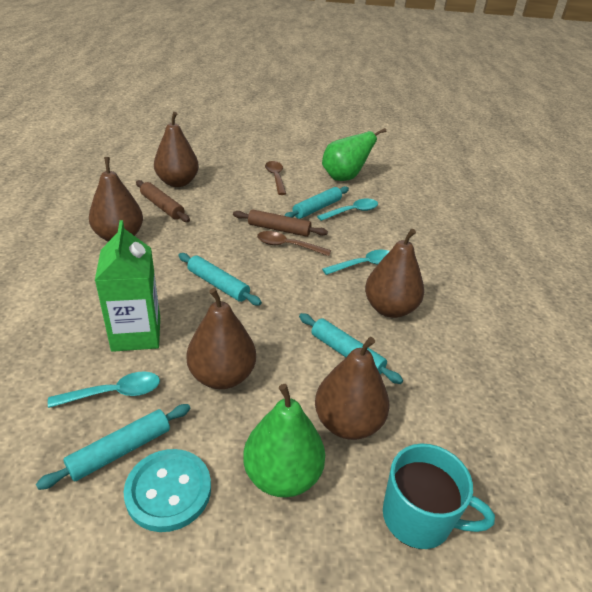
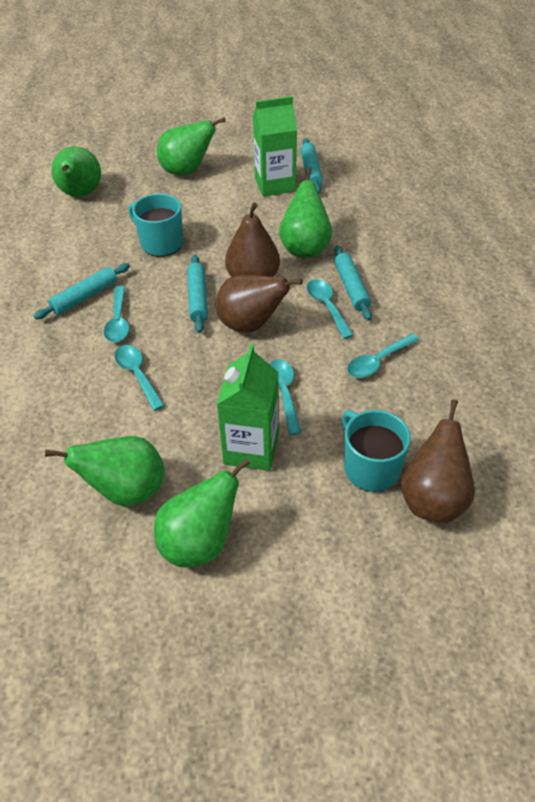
brown pear: 5 -> 3
brown rolling pin: 2 -> 0
brown spoon: 2 -> 0
green carton: 1 -> 2
green pear: 2 -> 5
turquoise button: 1 -> 0
turquoise mug: 1 -> 2
turquoise spoon: 3 -> 5

